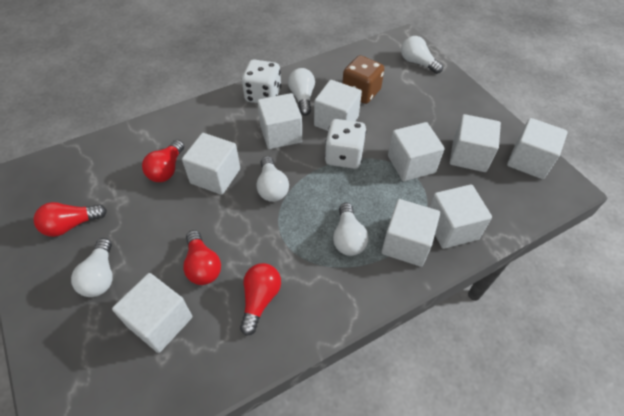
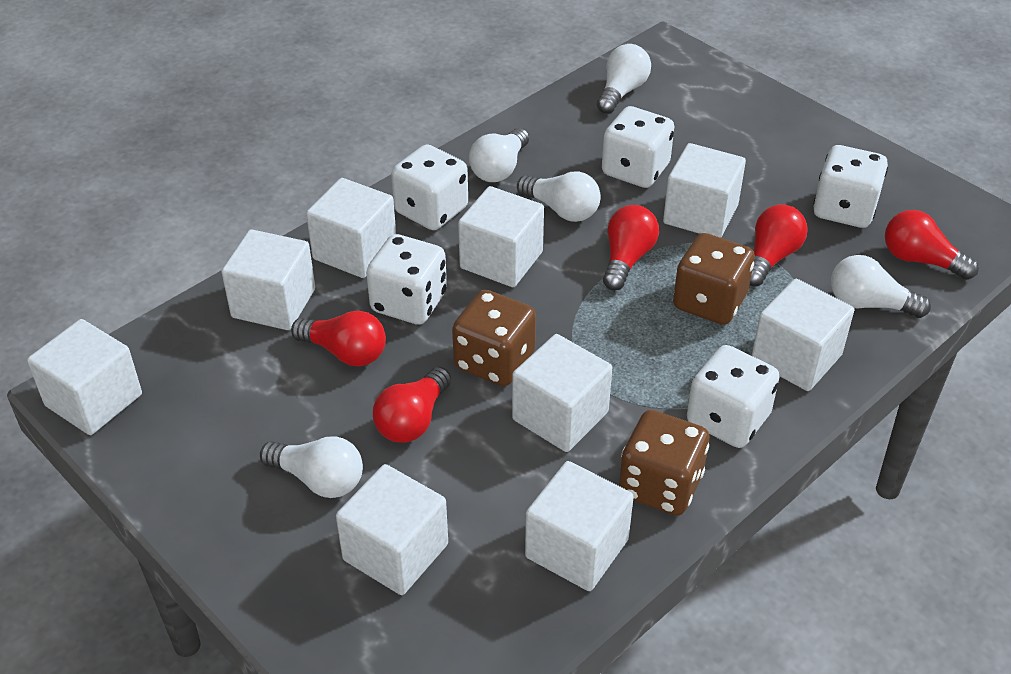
brown dice: 1 -> 3
red light bulb: 4 -> 5
white dice: 2 -> 5

